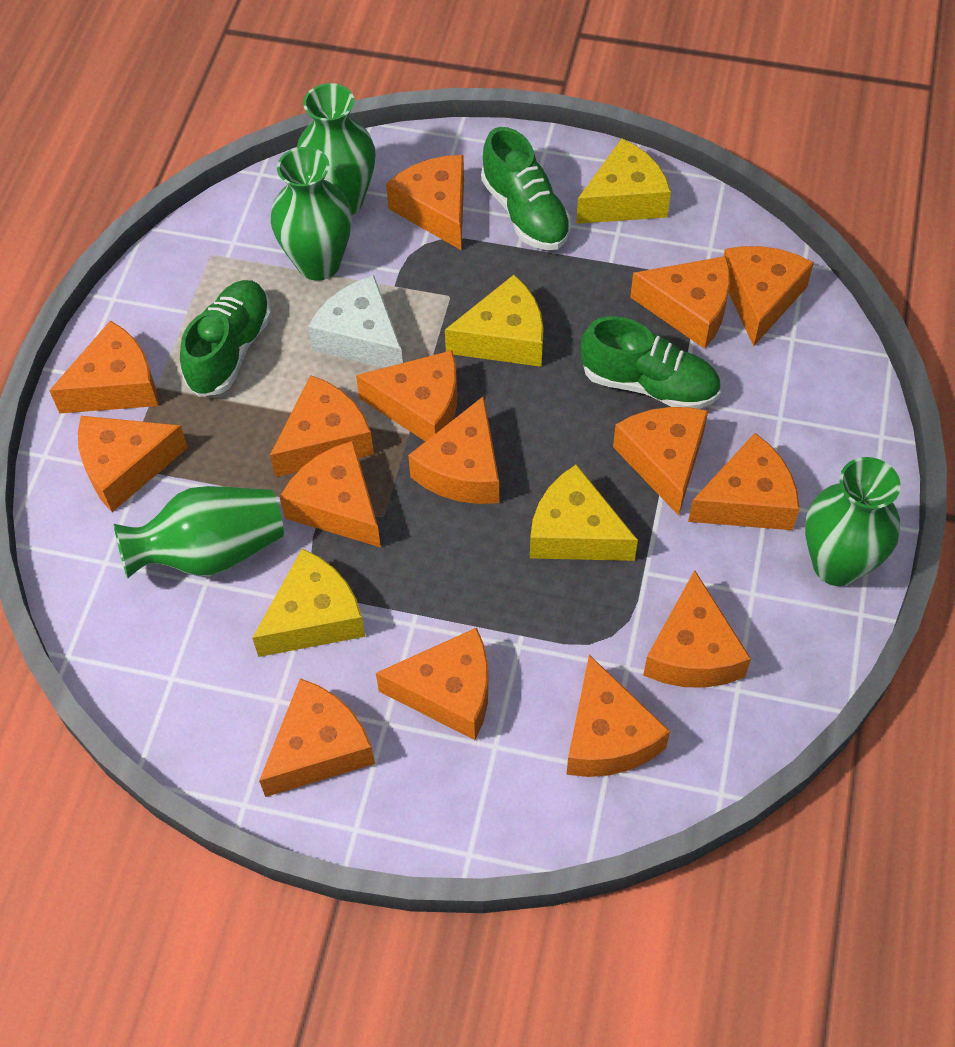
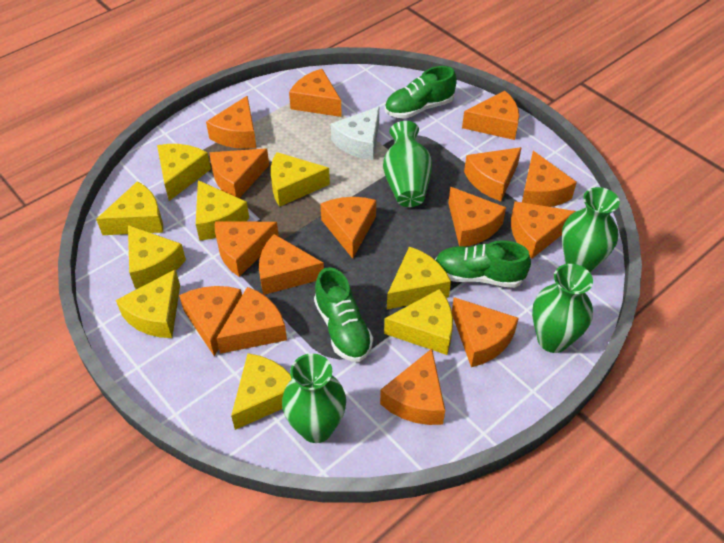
yellow cheese: 4 -> 9

